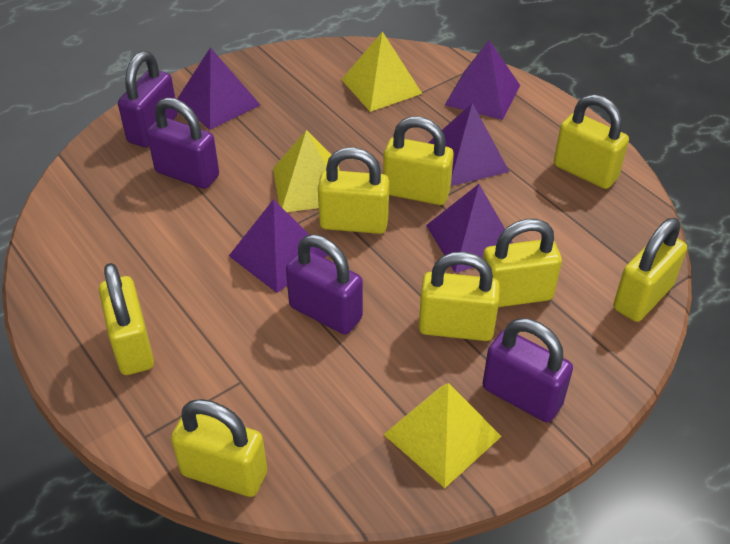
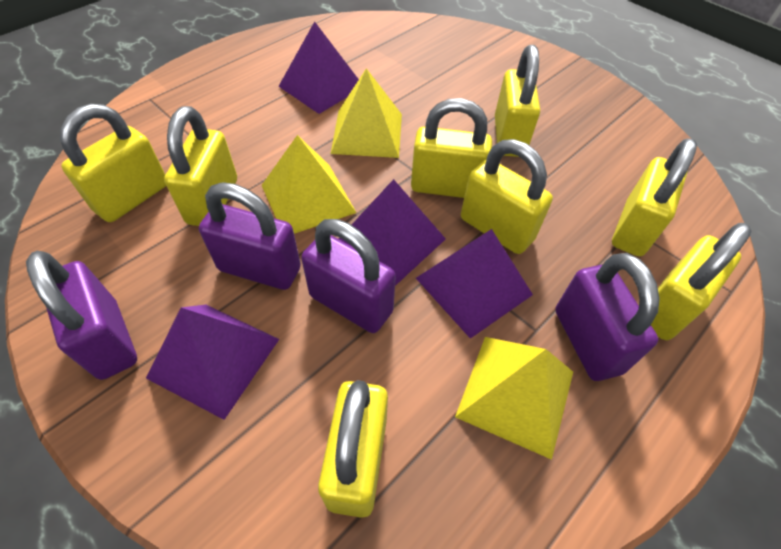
purple pyramid: 5 -> 4

